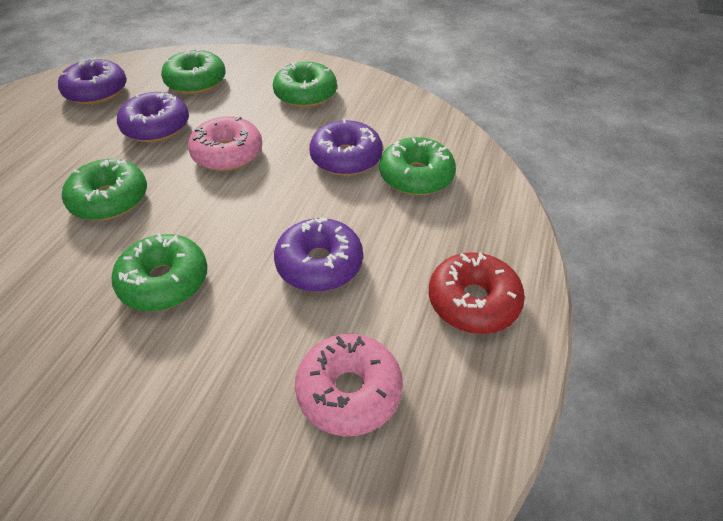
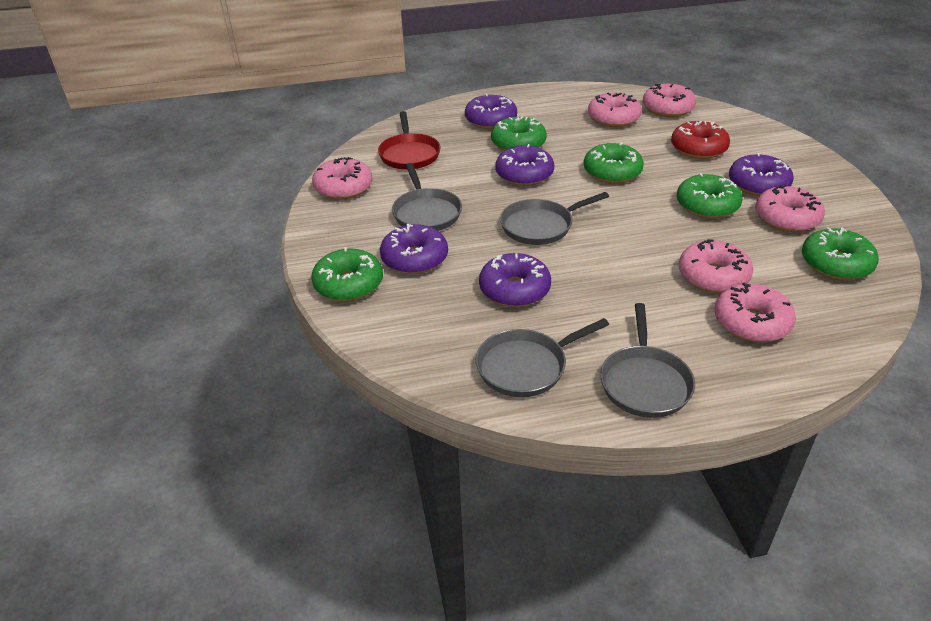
grey pan: 0 -> 4
pink donut: 2 -> 6
purple donut: 4 -> 5
red pan: 0 -> 1

